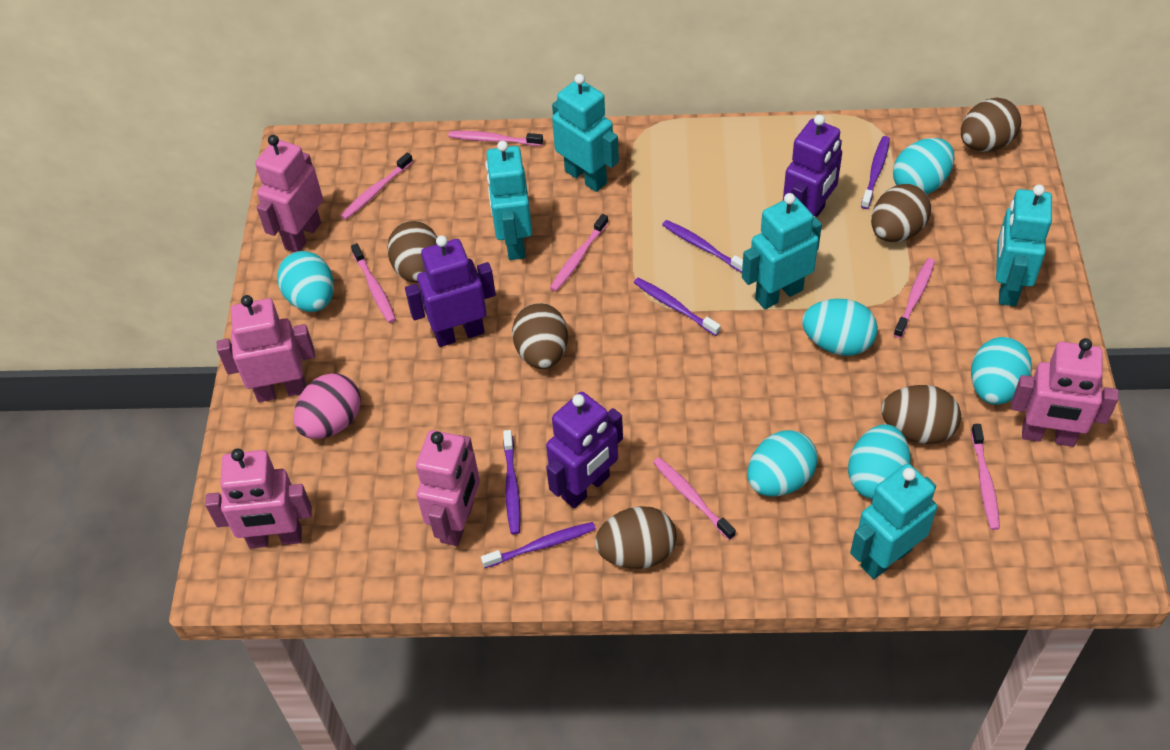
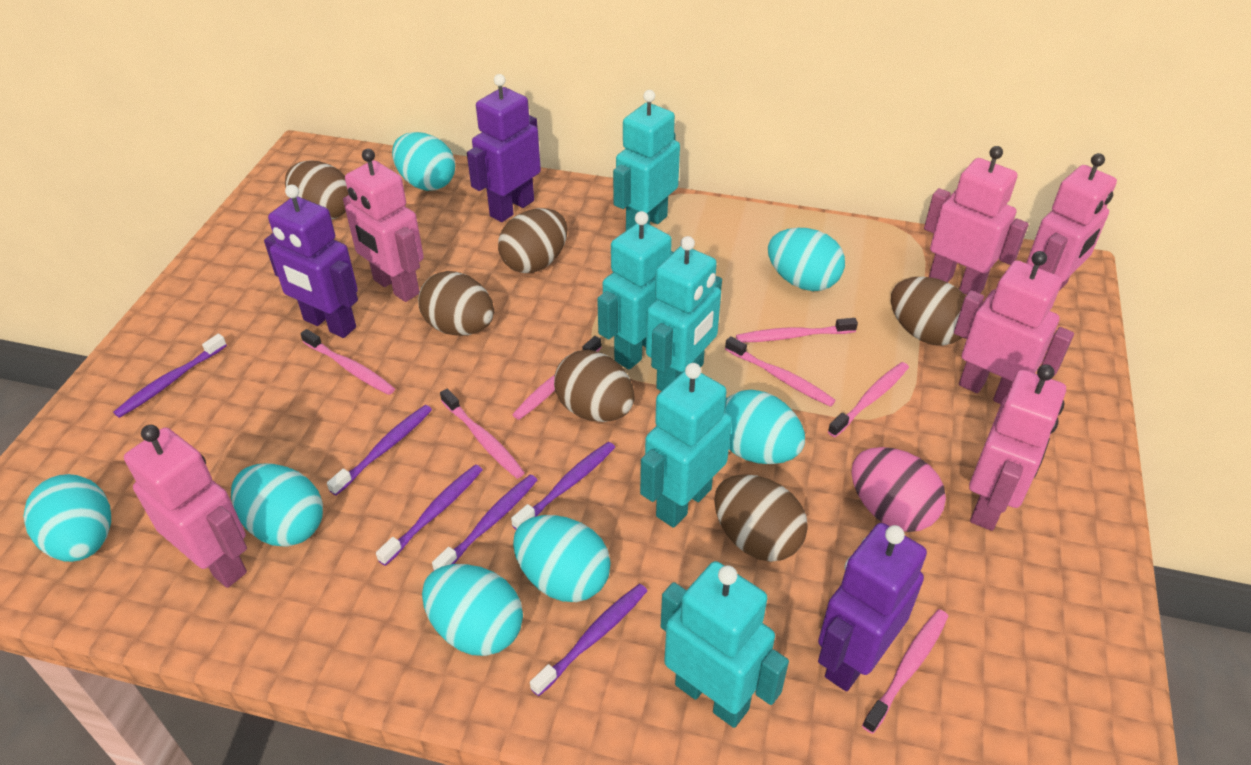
pink robot: 5 -> 6
purple toothbrush: 5 -> 6
turquoise egg: 6 -> 7

